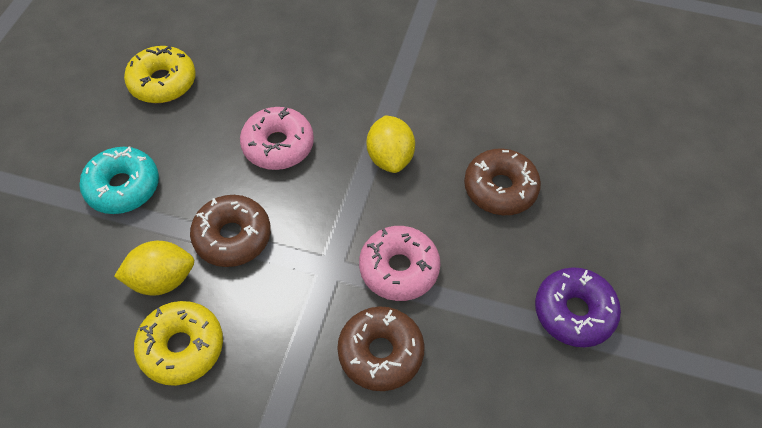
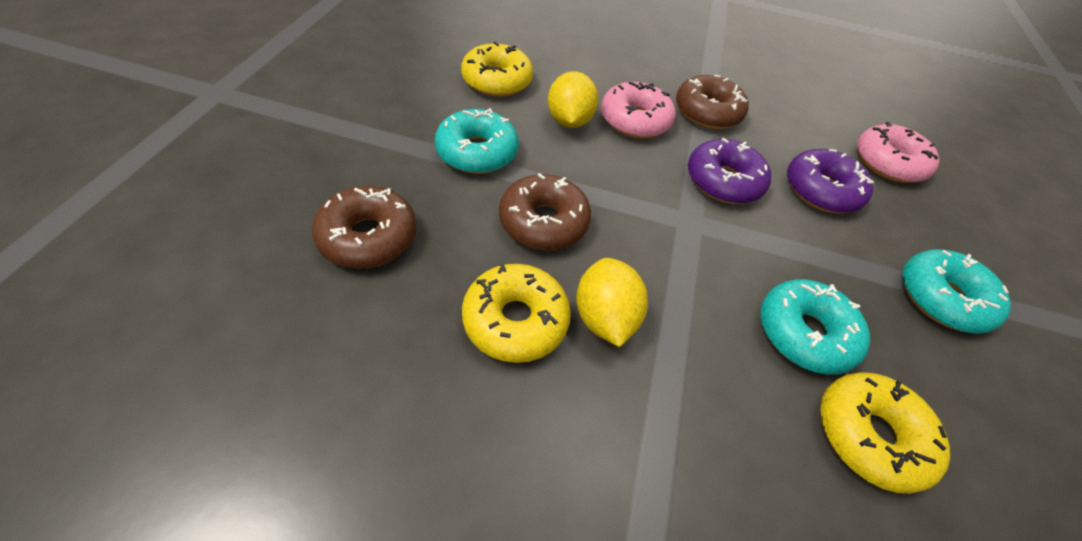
purple donut: 1 -> 2
turquoise donut: 1 -> 3
yellow donut: 2 -> 3

